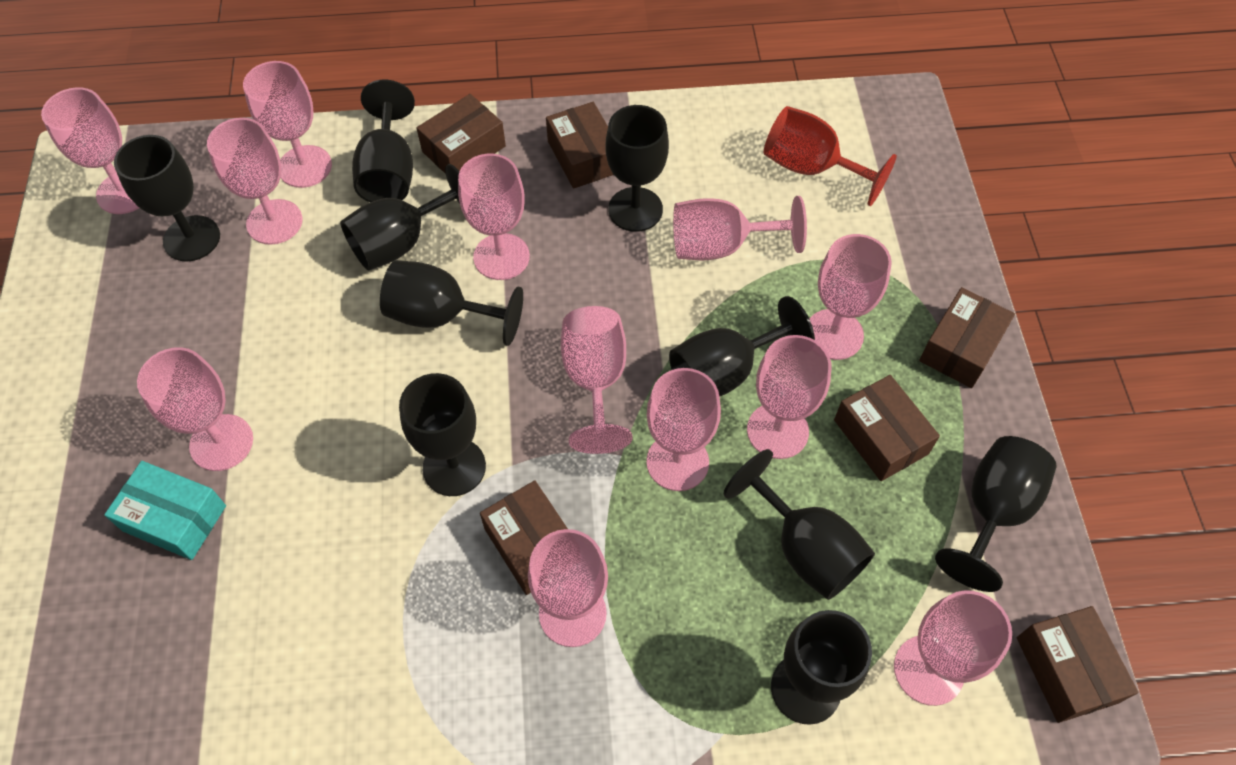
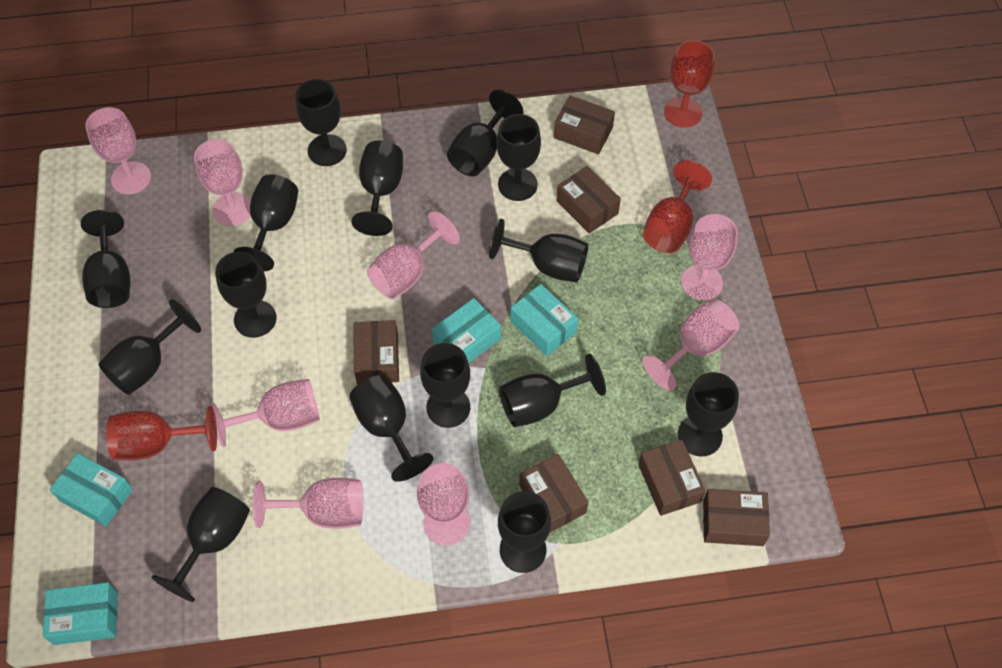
black goblet: 10 -> 15
pink goblet: 12 -> 8
red goblet: 1 -> 3
turquoise box: 1 -> 4

